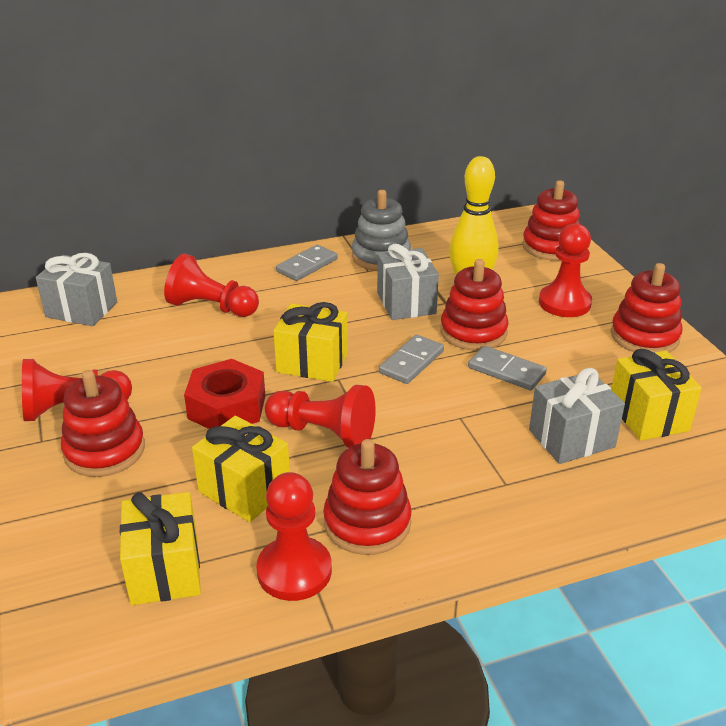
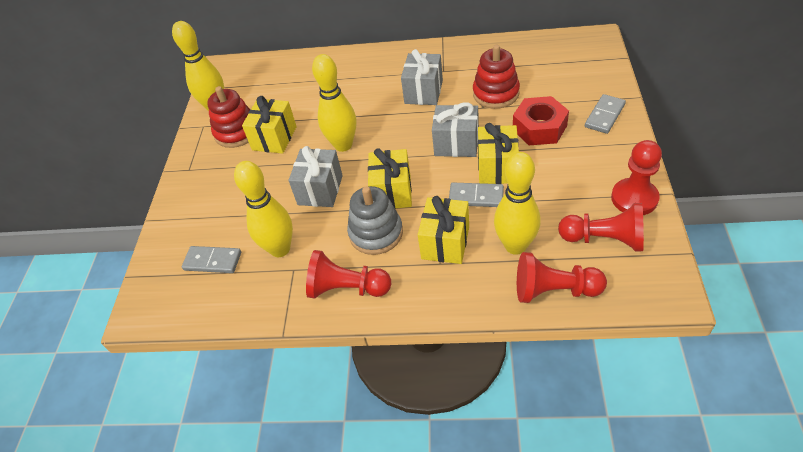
red pawn: 5 -> 4
red stacking toy: 5 -> 2
yellow bowling pin: 1 -> 4

